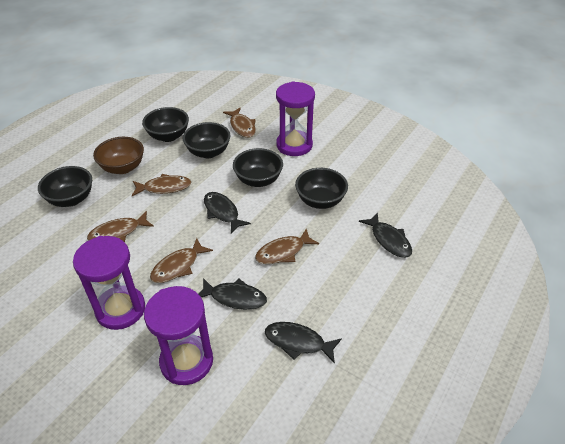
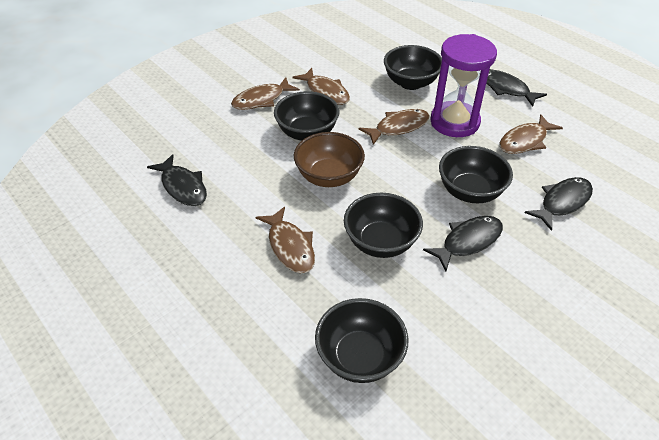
purple hourglass: 3 -> 1

